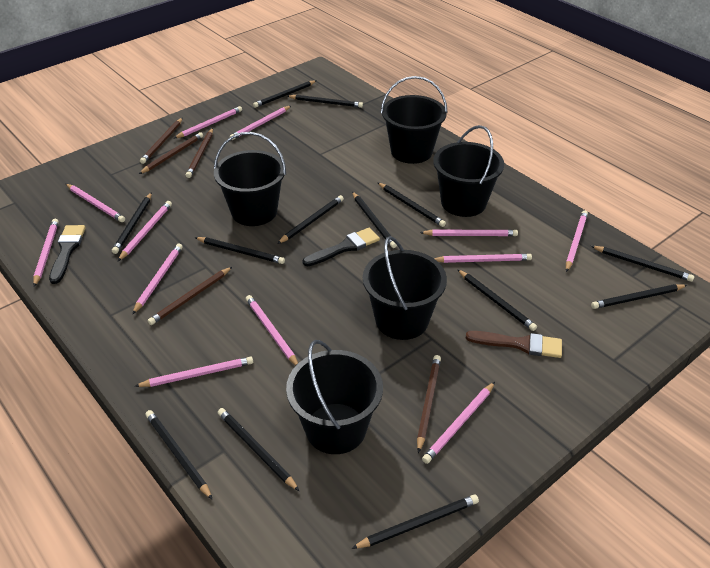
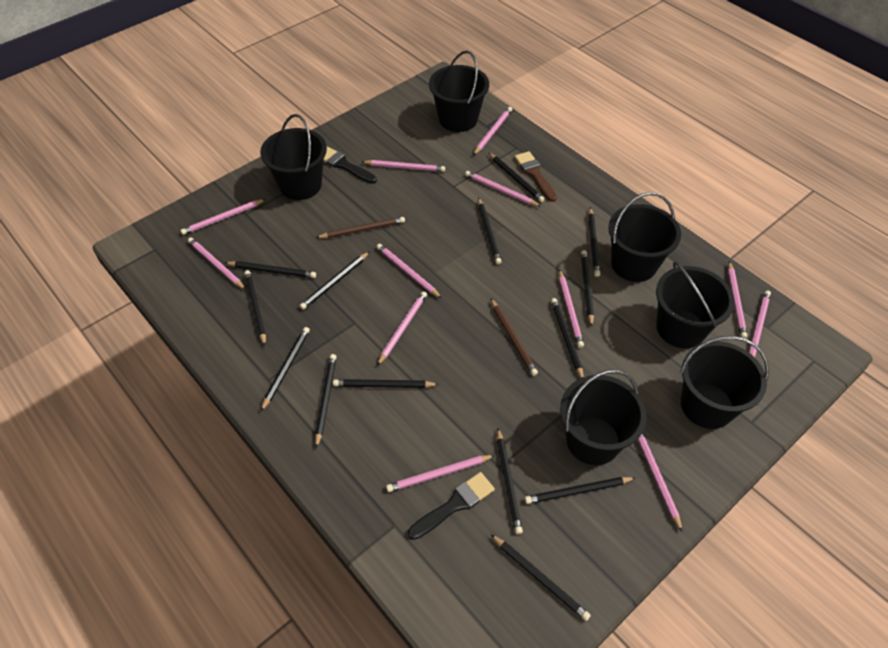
black bucket: 5 -> 6
black pencil: 13 -> 14
brown pencil: 5 -> 2

